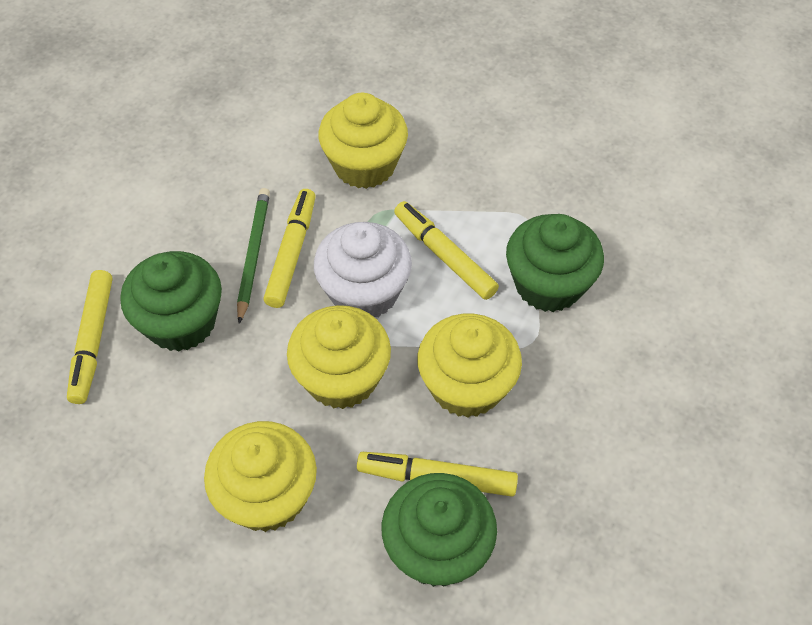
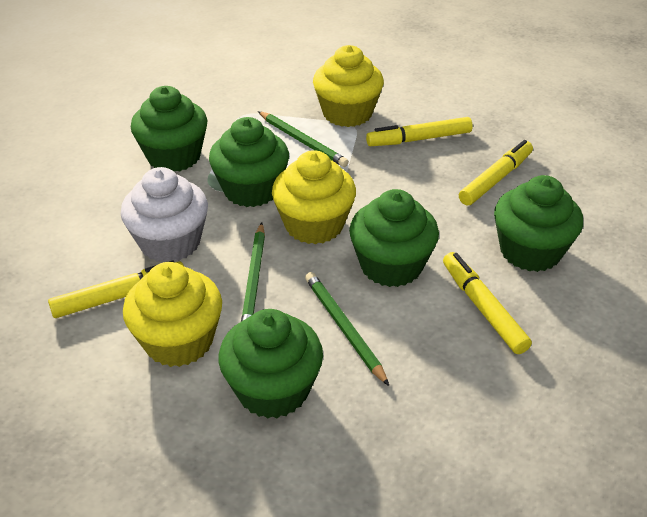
green cupcake: 3 -> 5
green pencil: 1 -> 3
yellow cupcake: 4 -> 3

